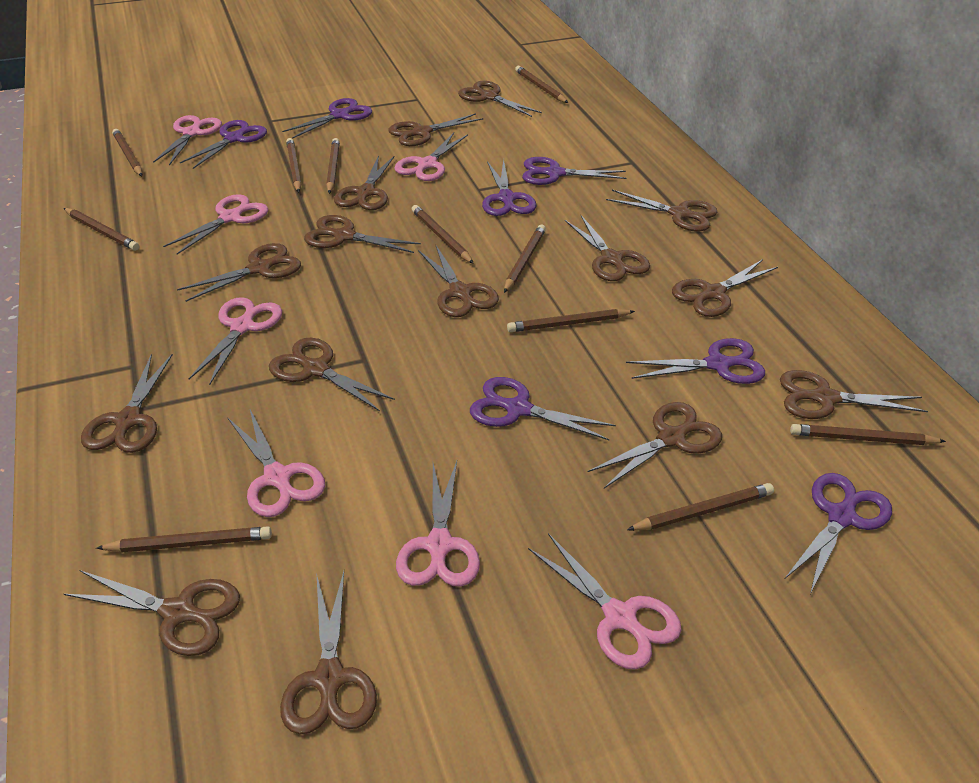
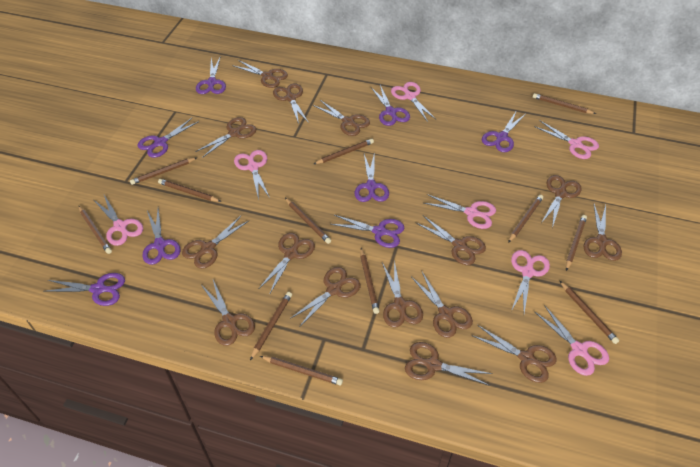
brown pencil: 11 -> 12
purple scissors: 7 -> 8

